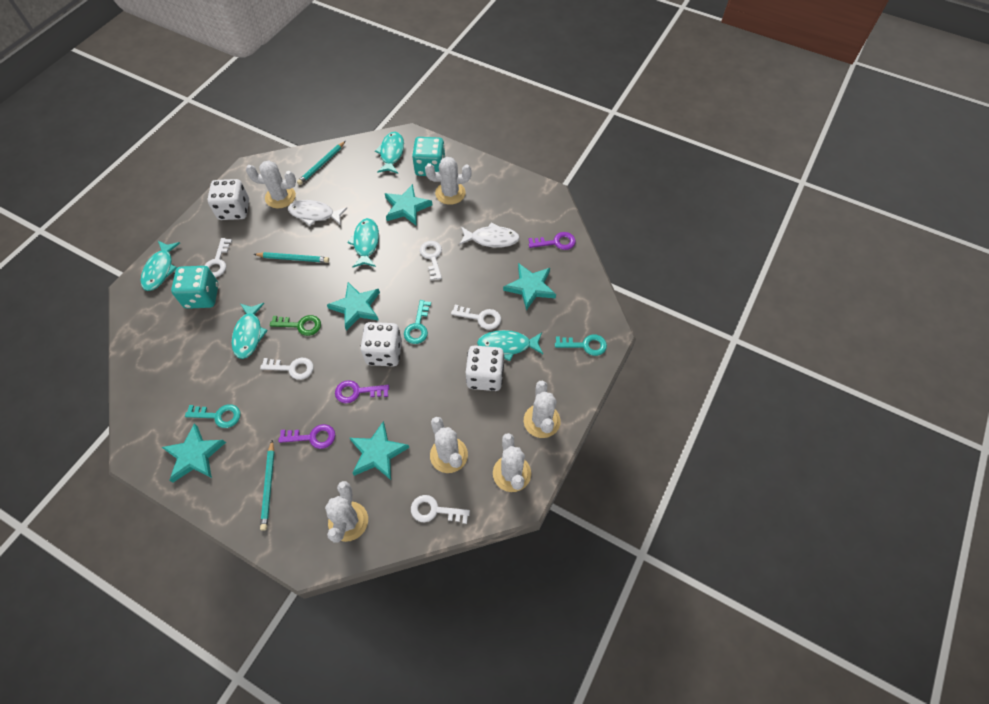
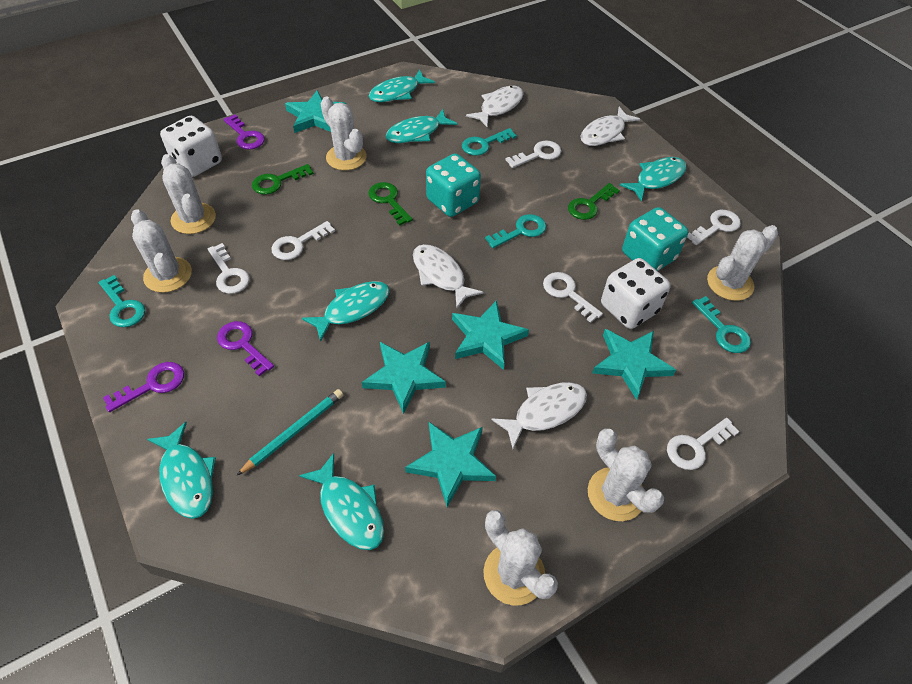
green key: 1 -> 3
turquoise fish: 5 -> 6
turquoise key: 3 -> 4
turquoise pencil: 3 -> 1
white dice: 3 -> 2
white fish: 2 -> 4
white key: 5 -> 6

